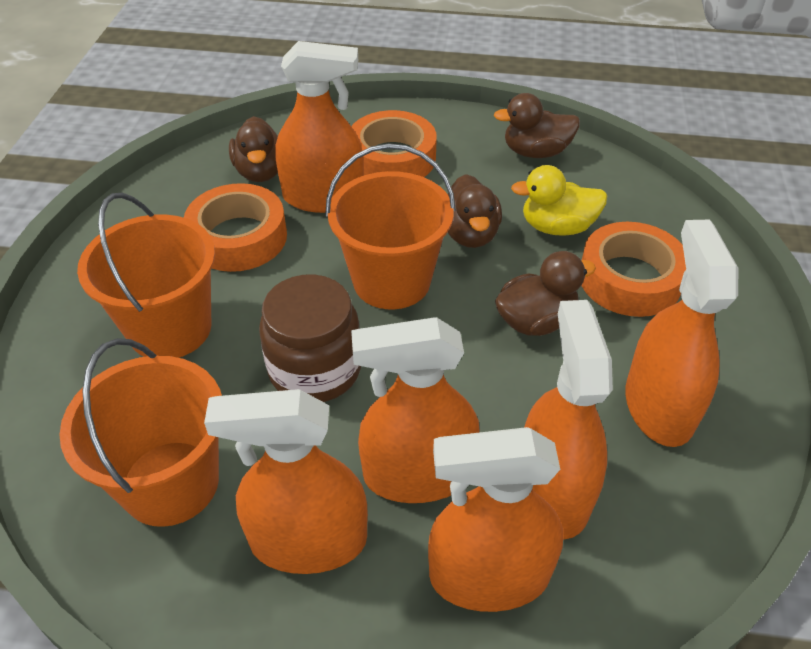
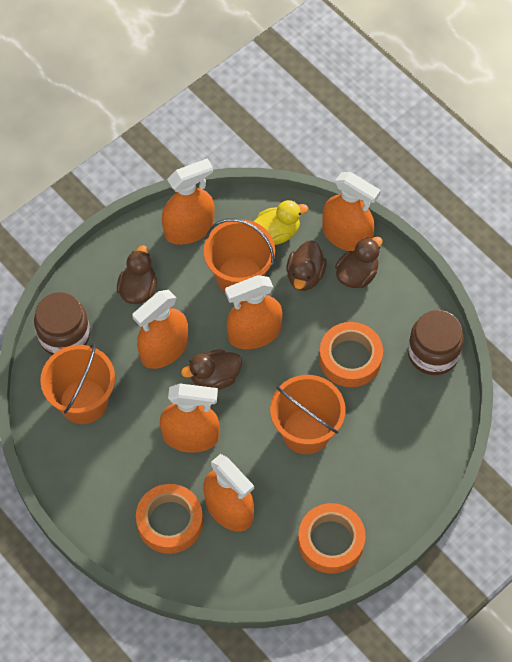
brown jar: 1 -> 2

